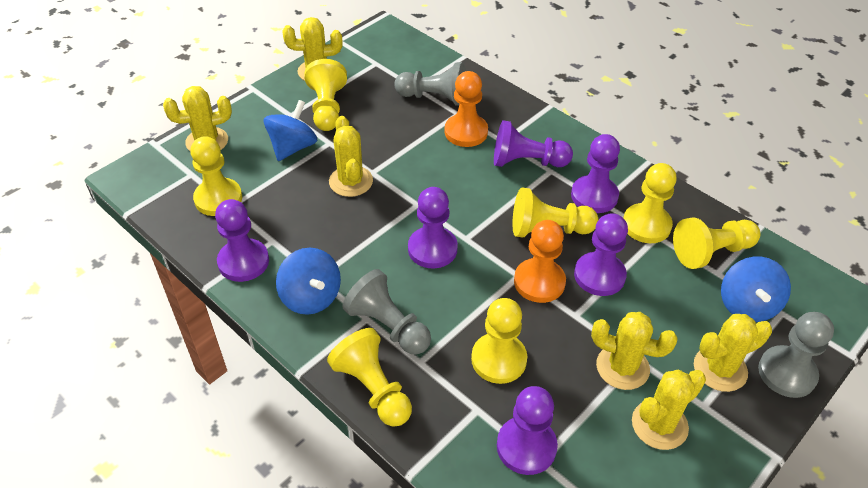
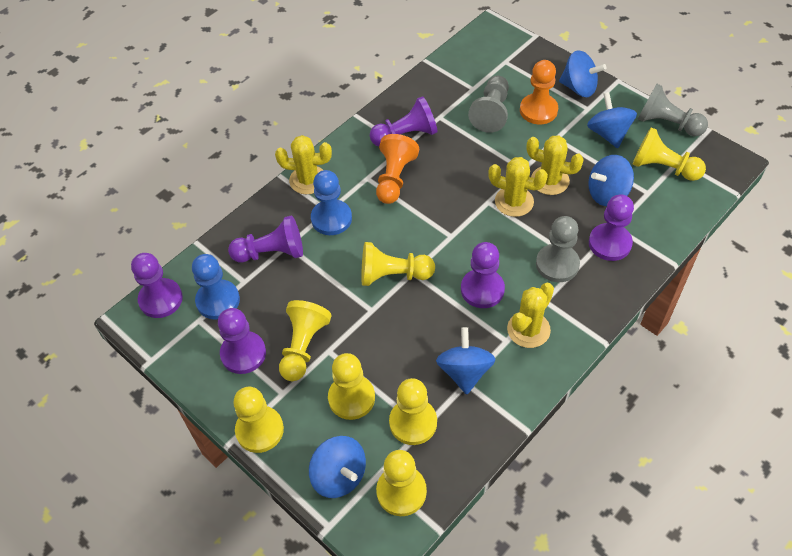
blue pawn: 0 -> 2
blue spinning top: 3 -> 5
yellow cactus: 6 -> 4

